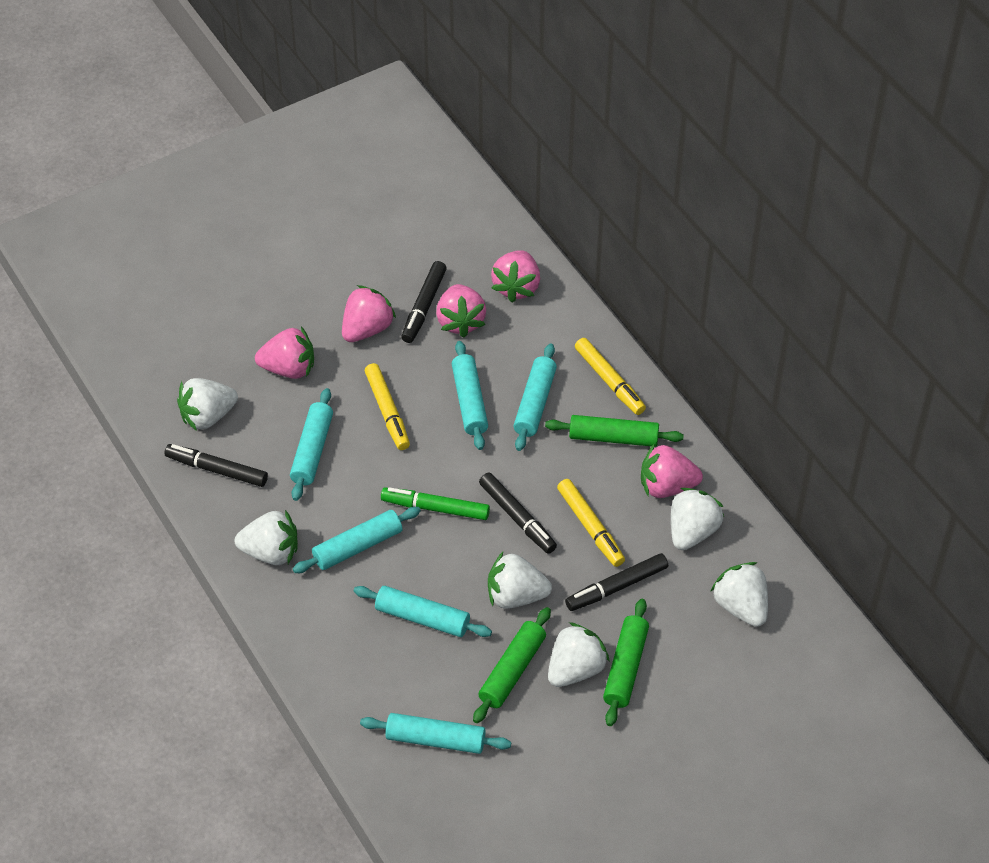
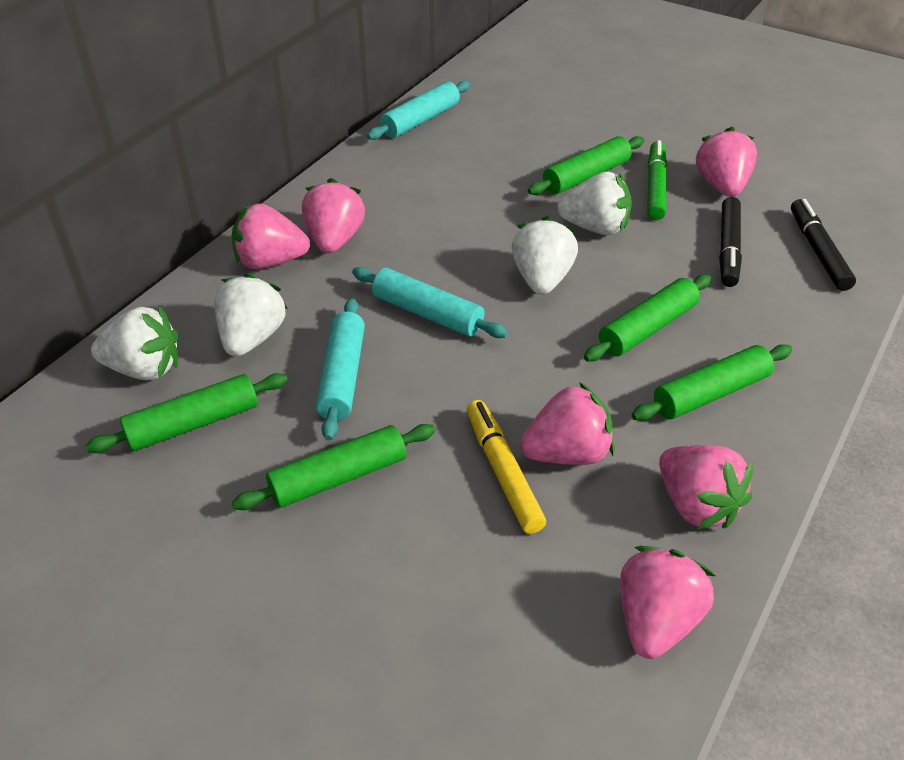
black marker: 4 -> 2
green rolling pin: 3 -> 5
pink strawberry: 5 -> 6
turquoise rolling pin: 6 -> 3
white strawberry: 6 -> 4
yellow marker: 3 -> 1

